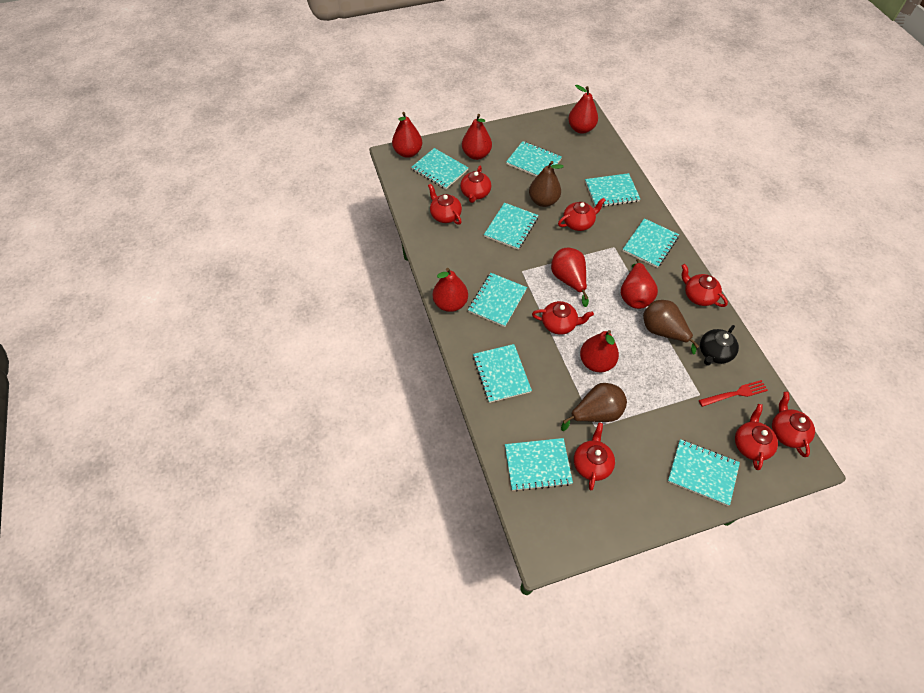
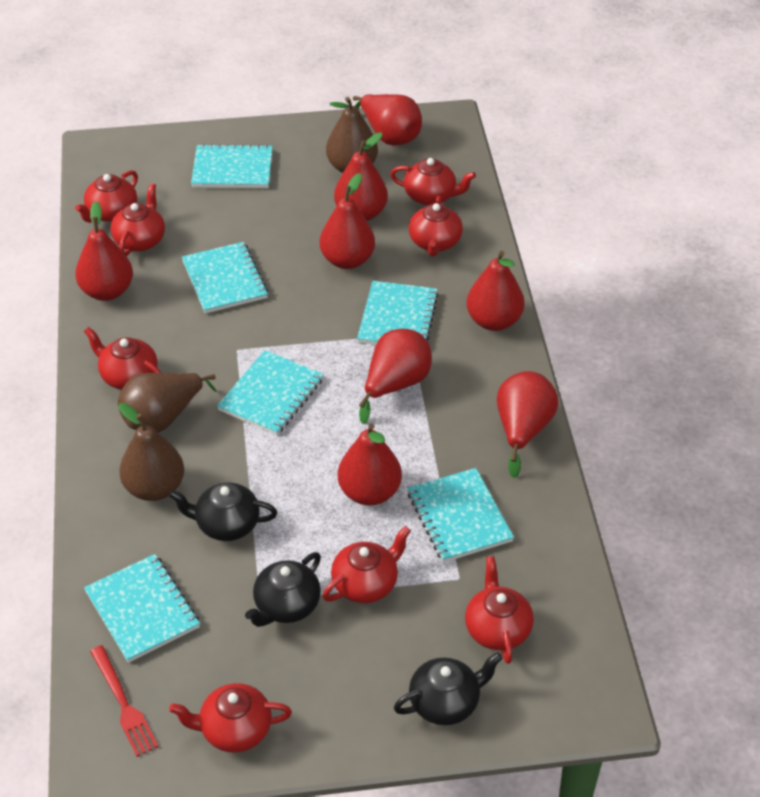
black teapot: 1 -> 3
red pear: 7 -> 8
turquoise notebook: 9 -> 6

